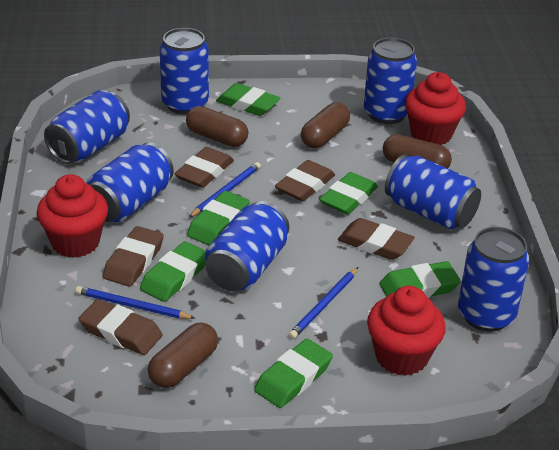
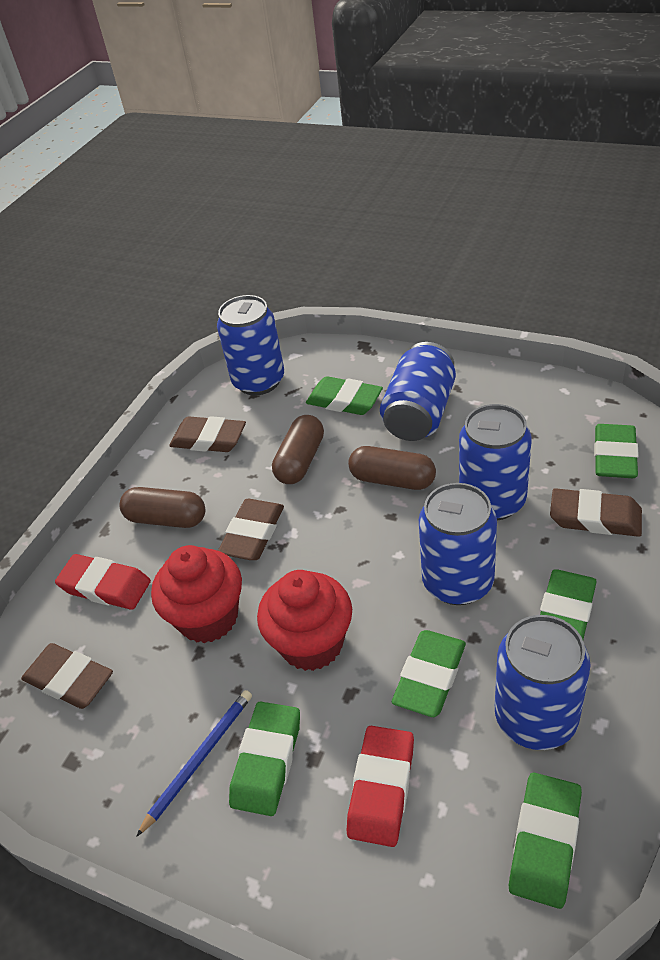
blue can: 7 -> 5
blue pencil: 3 -> 1
brown capsule: 4 -> 3
brown eraser: 5 -> 4
red cupcake: 3 -> 2
red eraser: 0 -> 2

